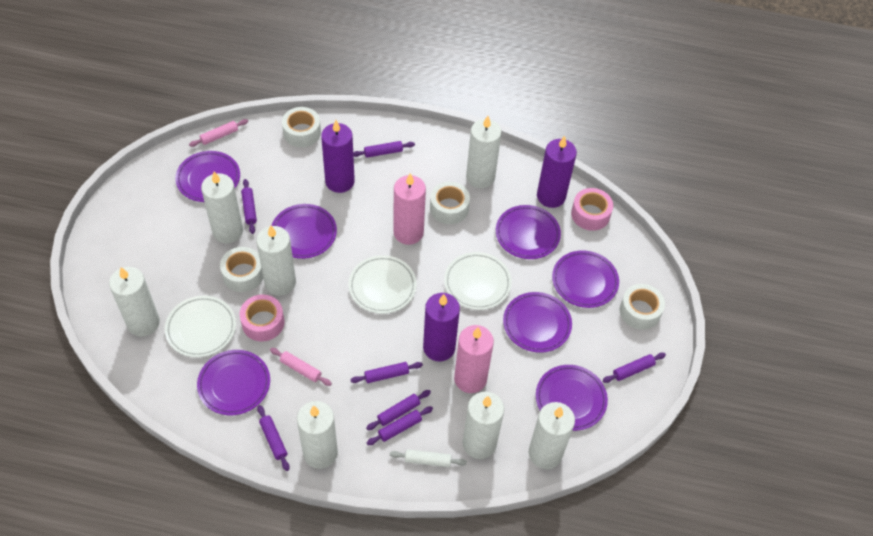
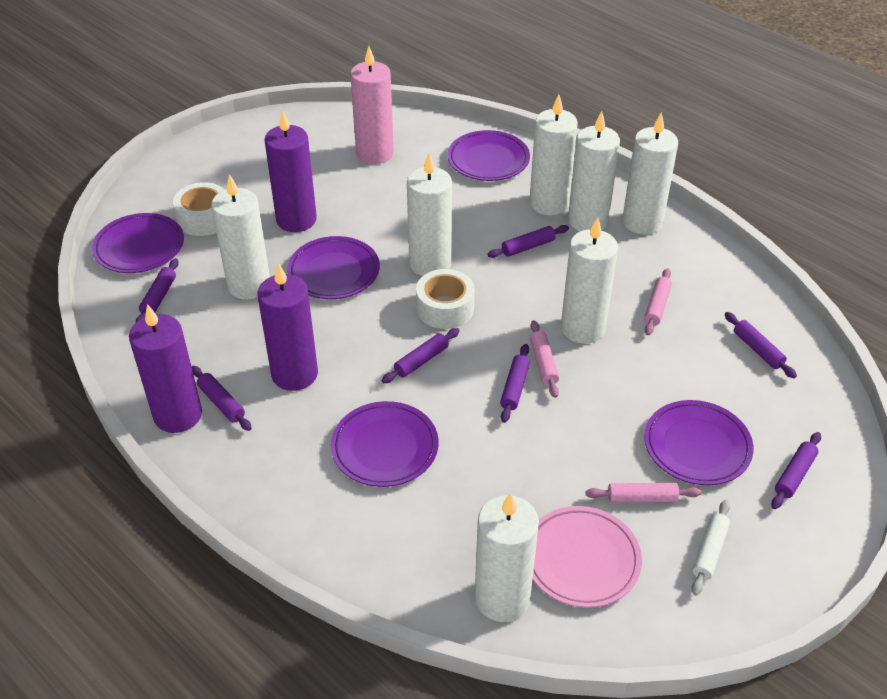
pink candle: 2 -> 1
pink plate: 0 -> 1
pink rolling pin: 2 -> 3
pink tape: 2 -> 0
purple plate: 7 -> 5
white plate: 3 -> 0
white tape: 4 -> 2

